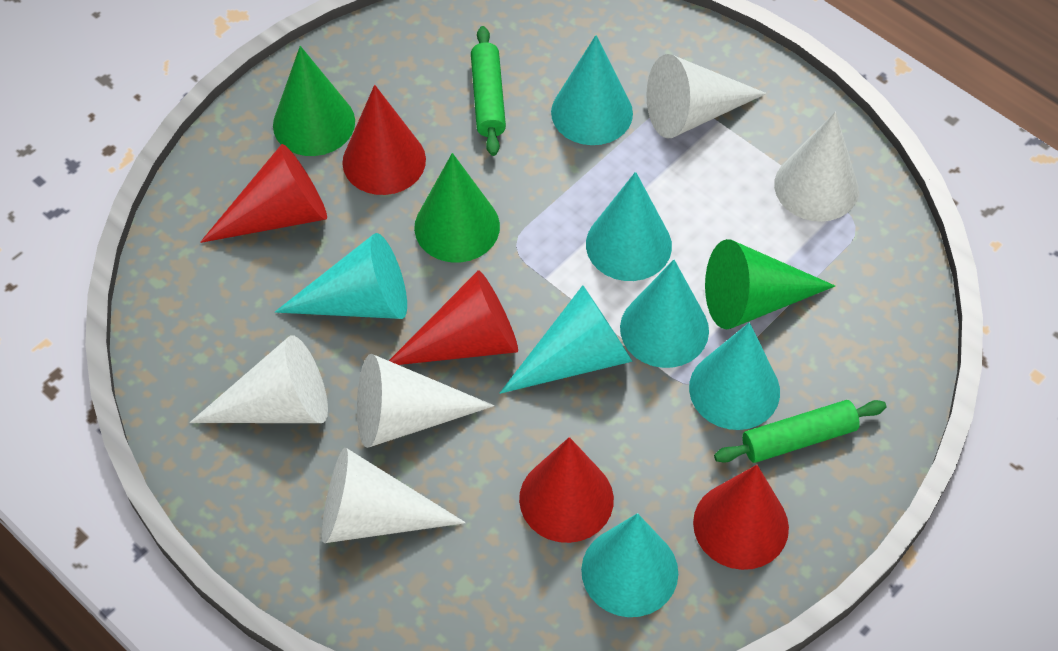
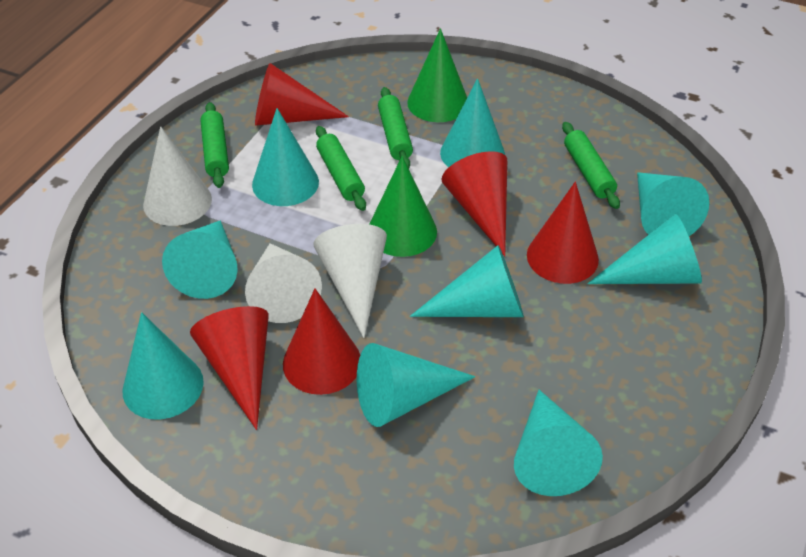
green cone: 3 -> 2
green rolling pin: 2 -> 4
turquoise cone: 7 -> 9
white cone: 5 -> 3

